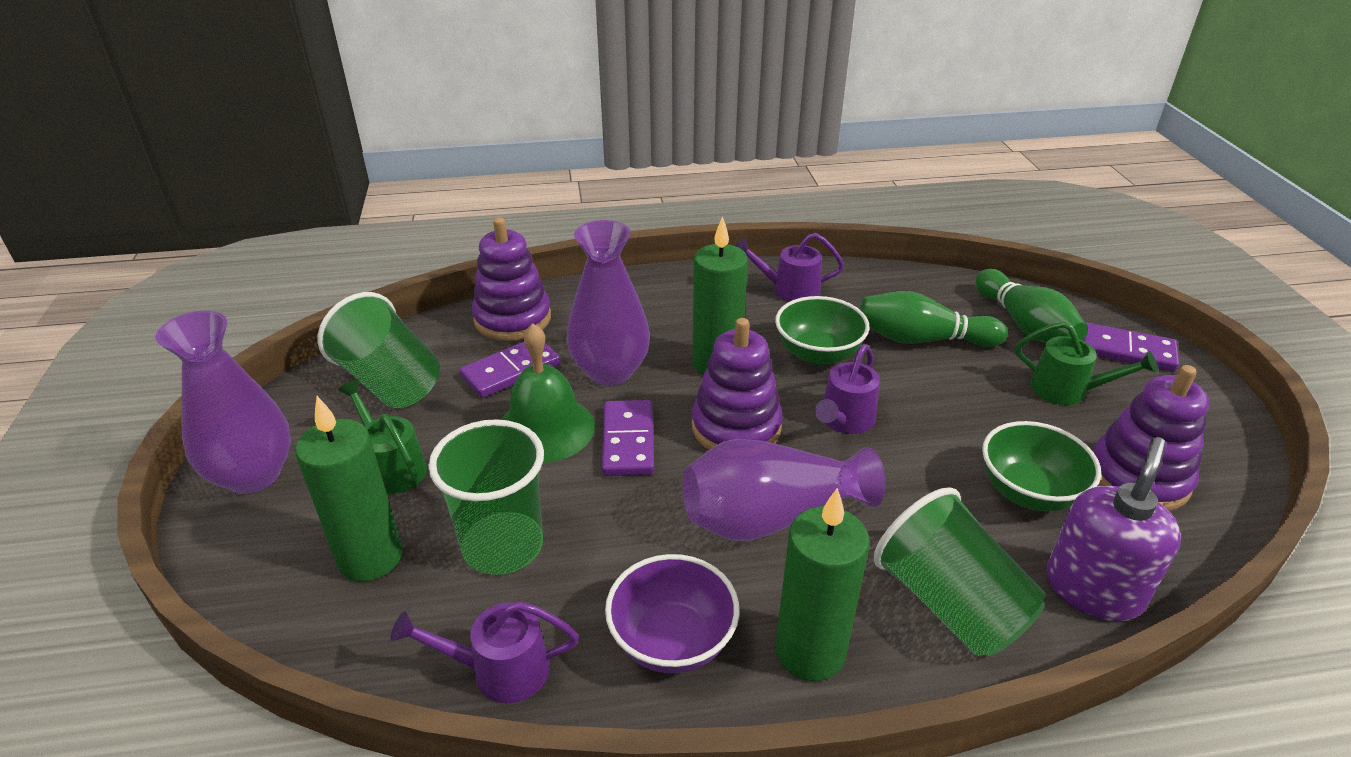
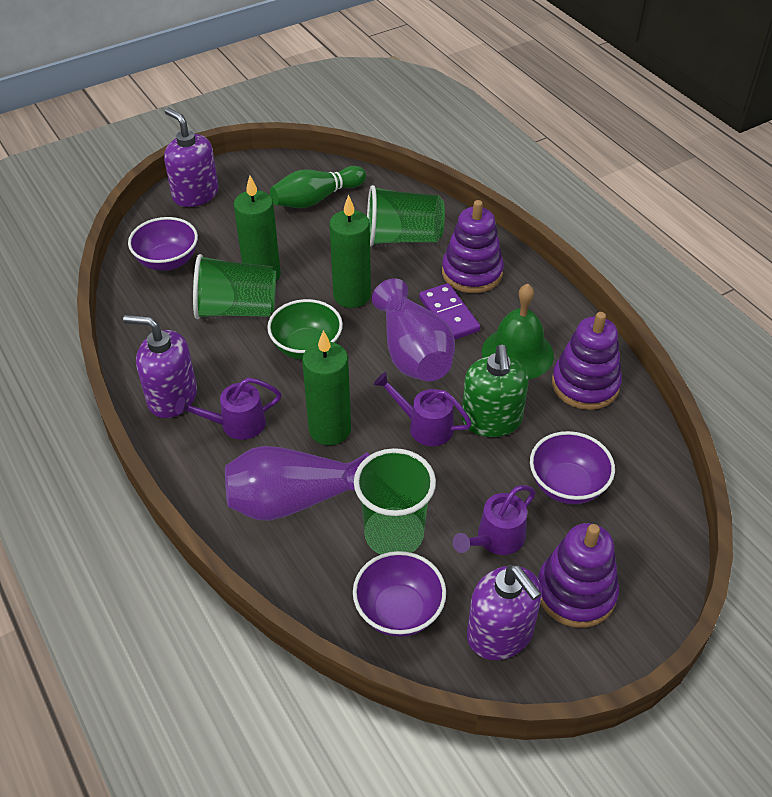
green bowl: 2 -> 1
green bowling pin: 2 -> 1
green soap dispenser: 0 -> 1
green watering can: 2 -> 0
purple bowl: 1 -> 3
purple domino: 3 -> 1
purple soap dispenser: 1 -> 3
purple vase: 3 -> 2

